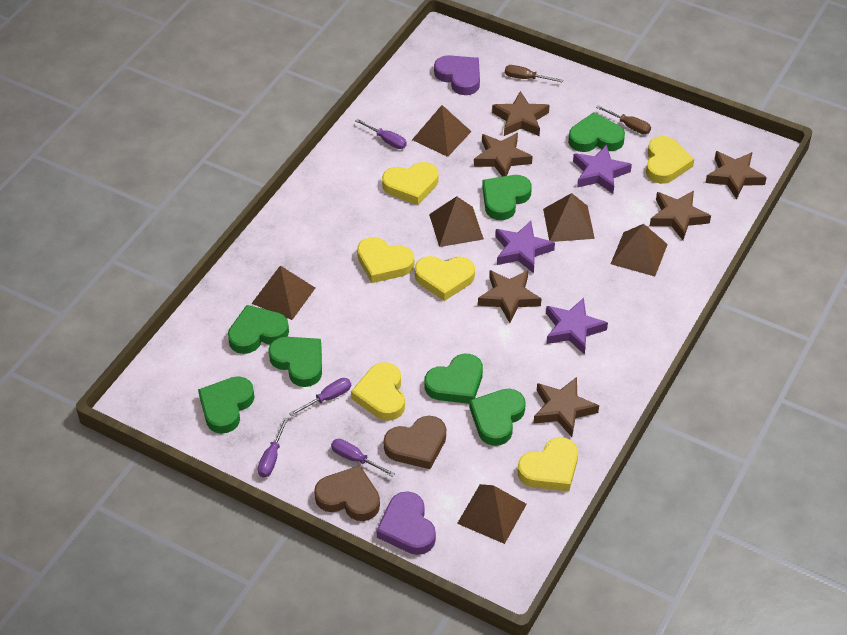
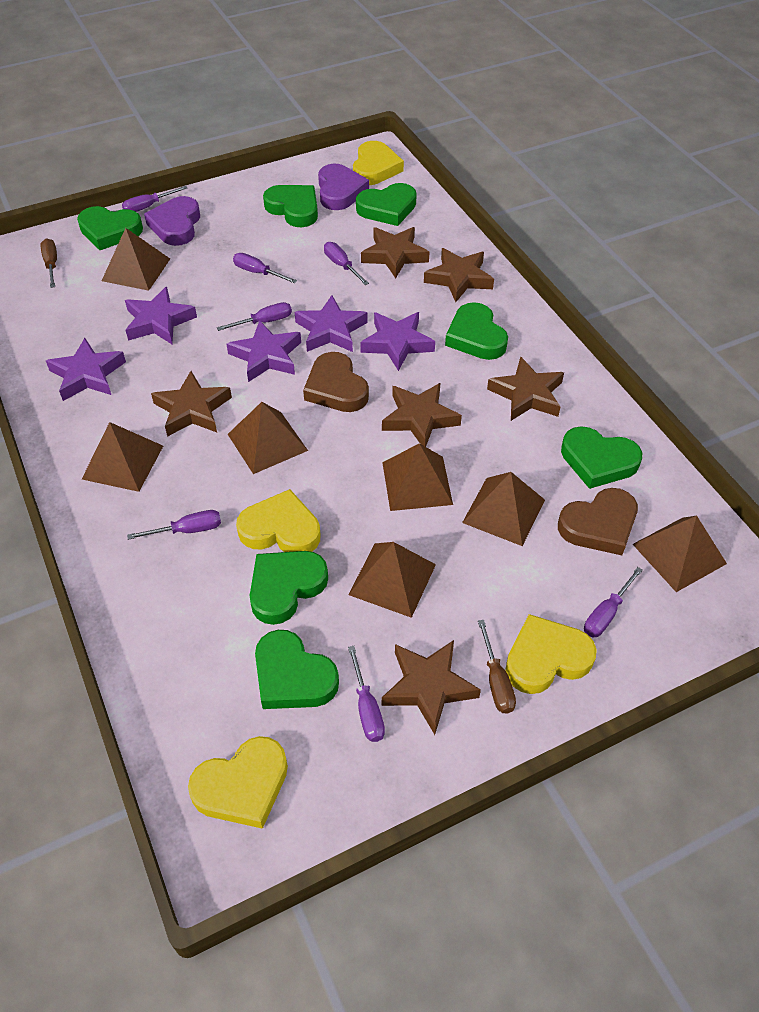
brown pyramid: 6 -> 7
purple screwdriver: 4 -> 7
purple star: 3 -> 5
yellow heart: 6 -> 4

